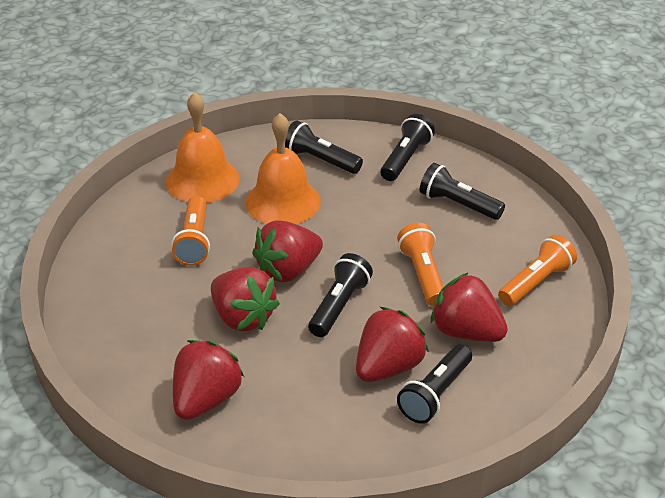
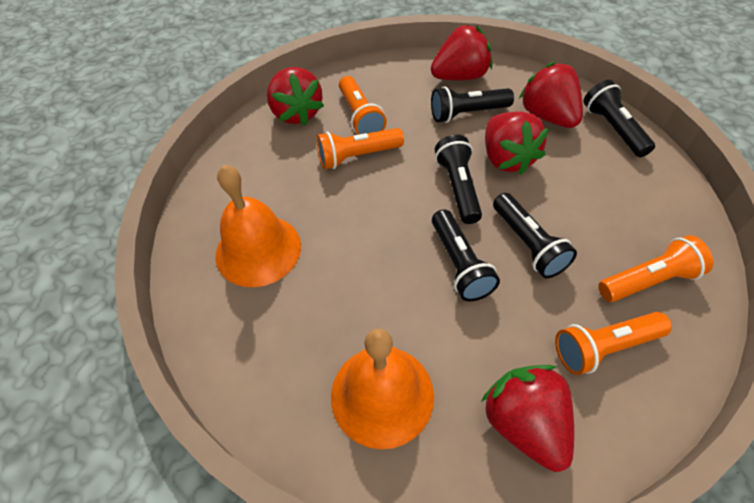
orange flashlight: 3 -> 4

